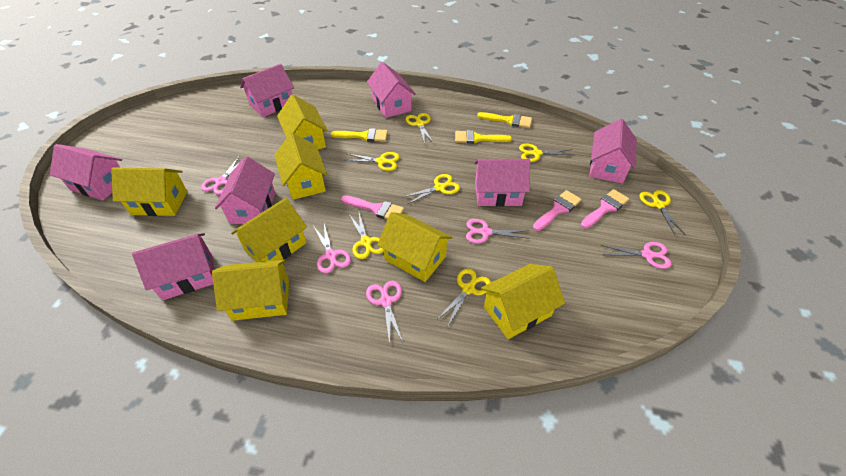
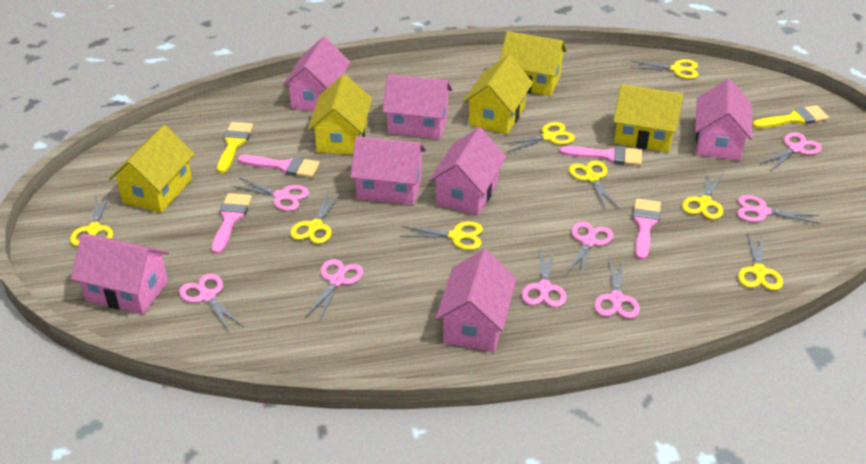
pink brush: 3 -> 4
pink scissors: 5 -> 8
yellow brush: 3 -> 2
yellow house: 7 -> 5
yellow scissors: 7 -> 8

